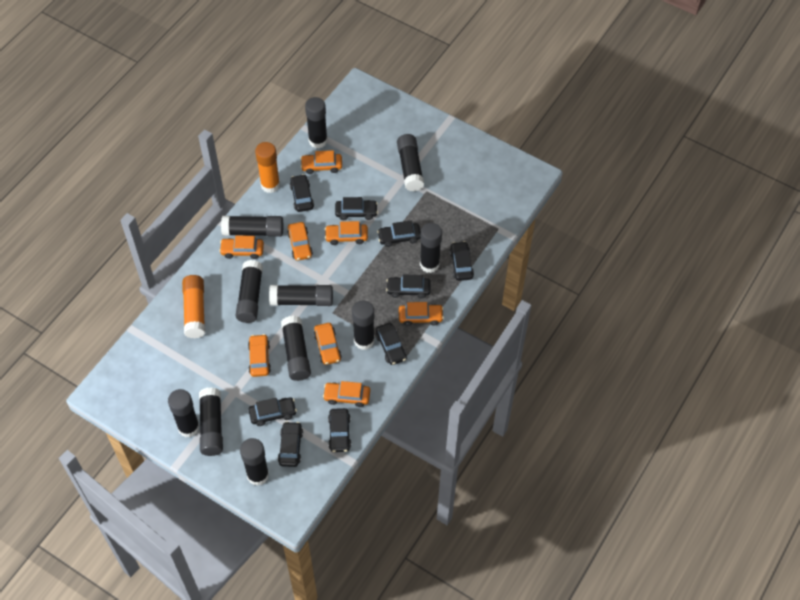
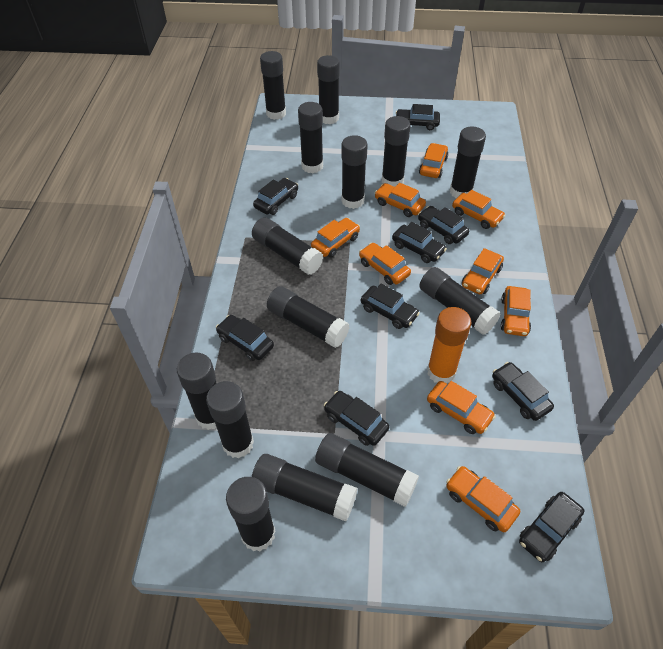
black glue stick: 11 -> 14
orange car: 8 -> 9
orange glue stick: 2 -> 1

